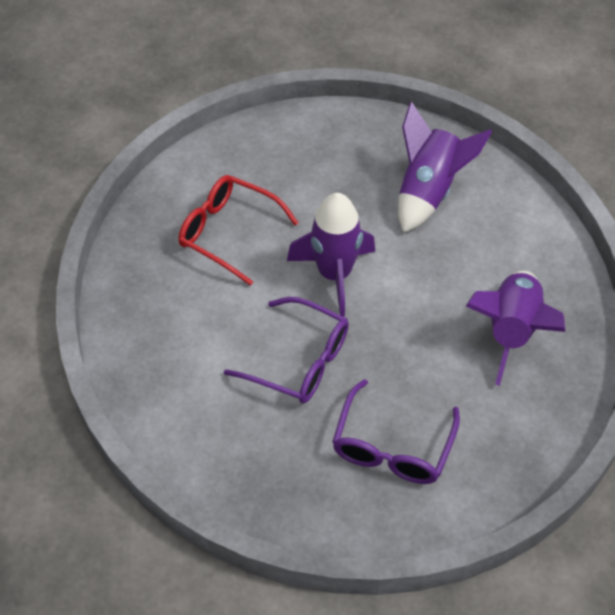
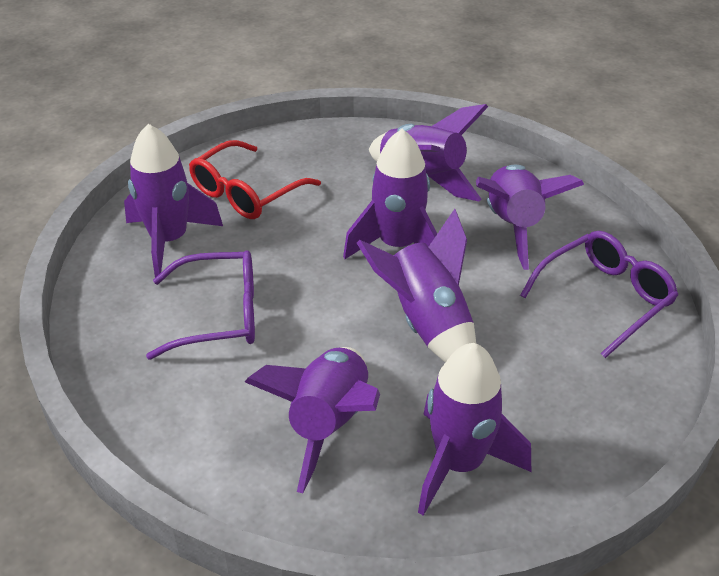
purple rocket: 3 -> 7

